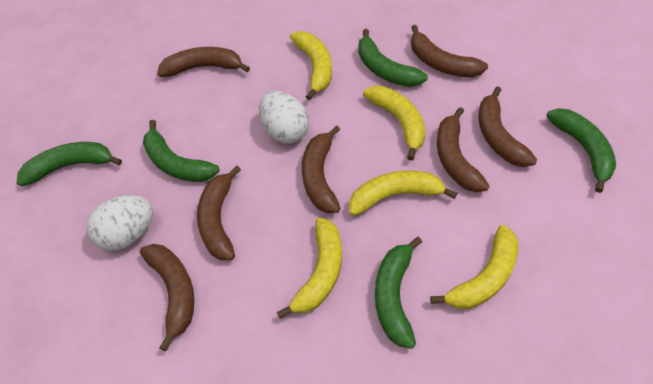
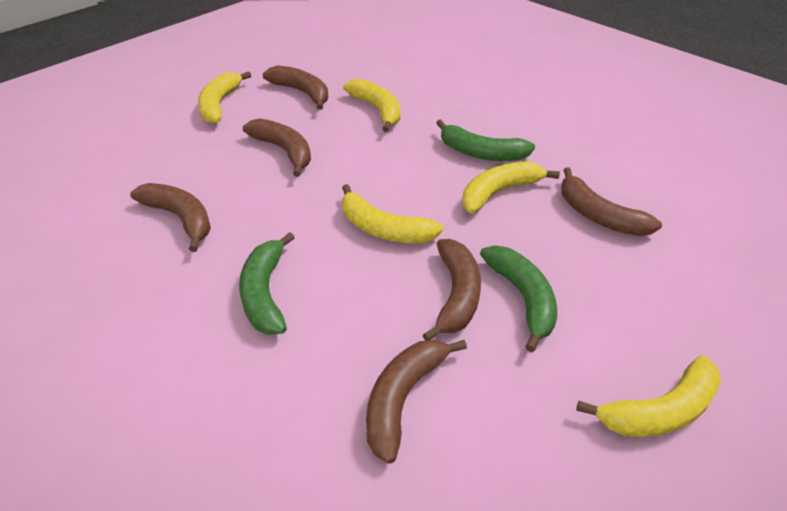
brown banana: 7 -> 6
green banana: 5 -> 3
white egg: 2 -> 0

